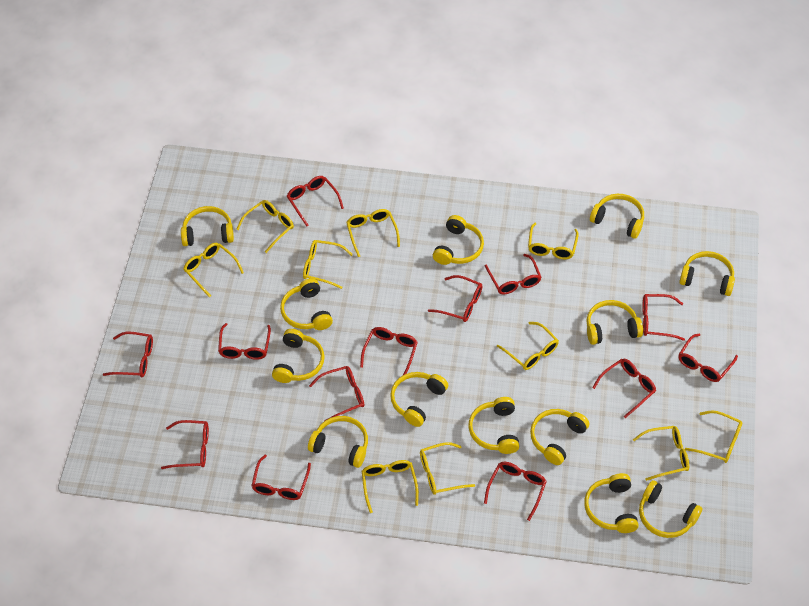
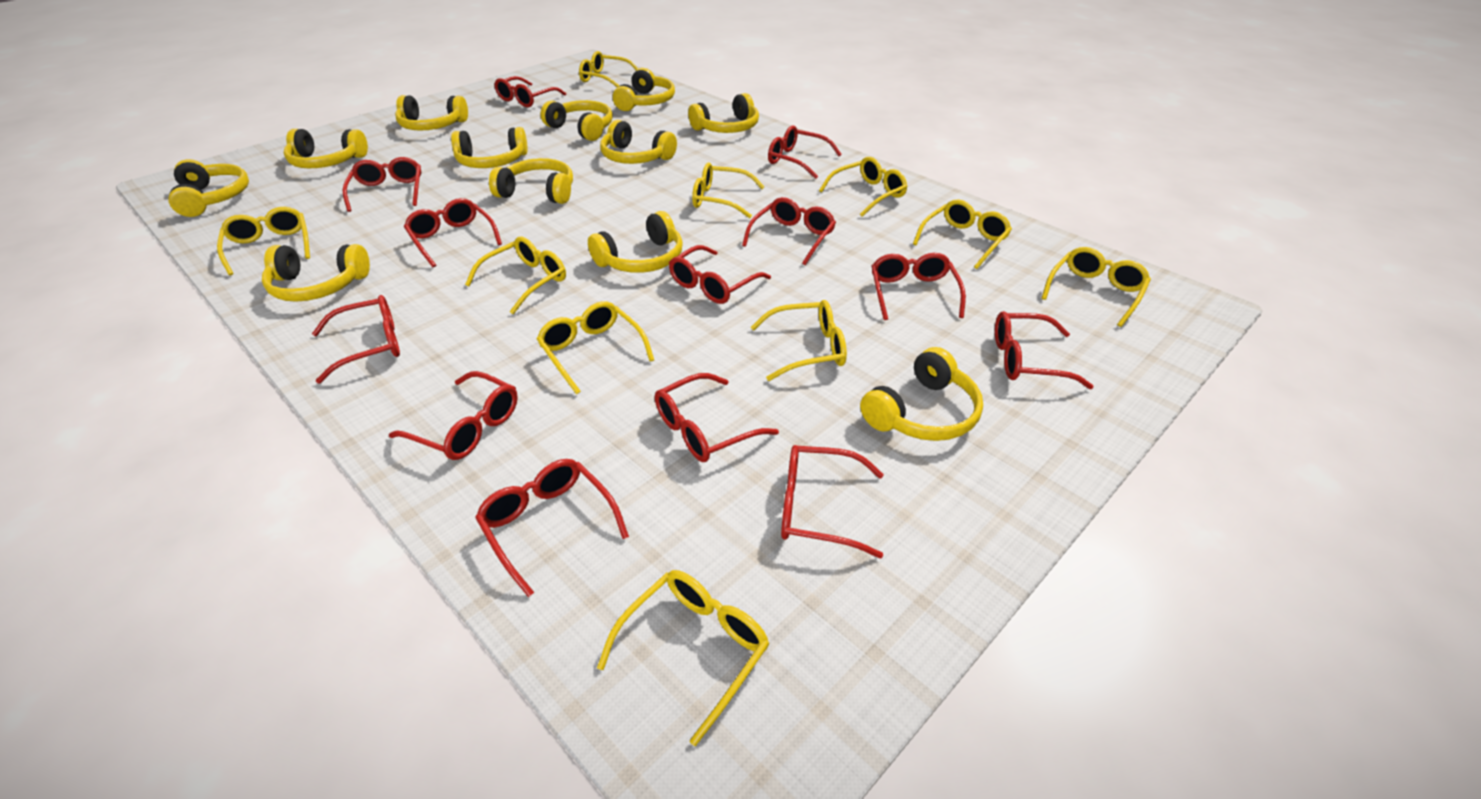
yellow headphones: 13 -> 12

